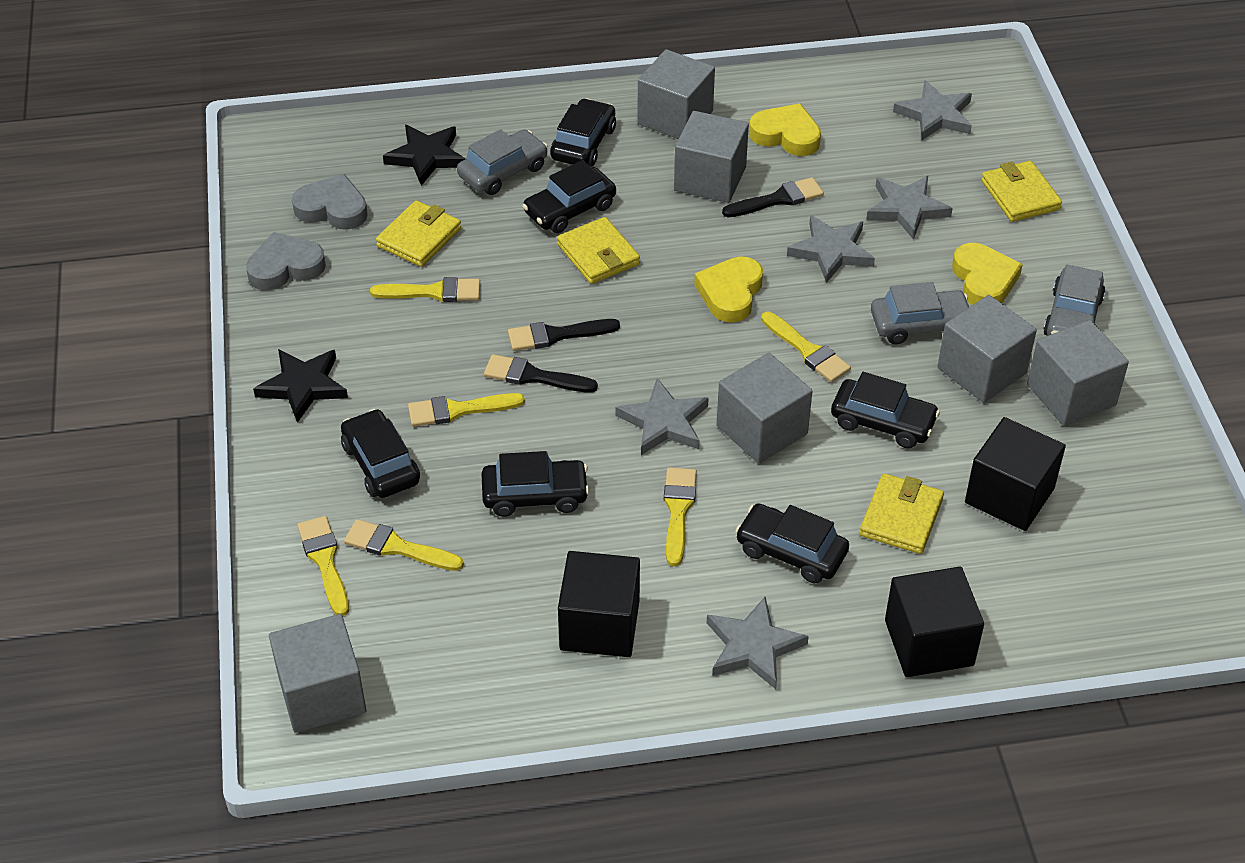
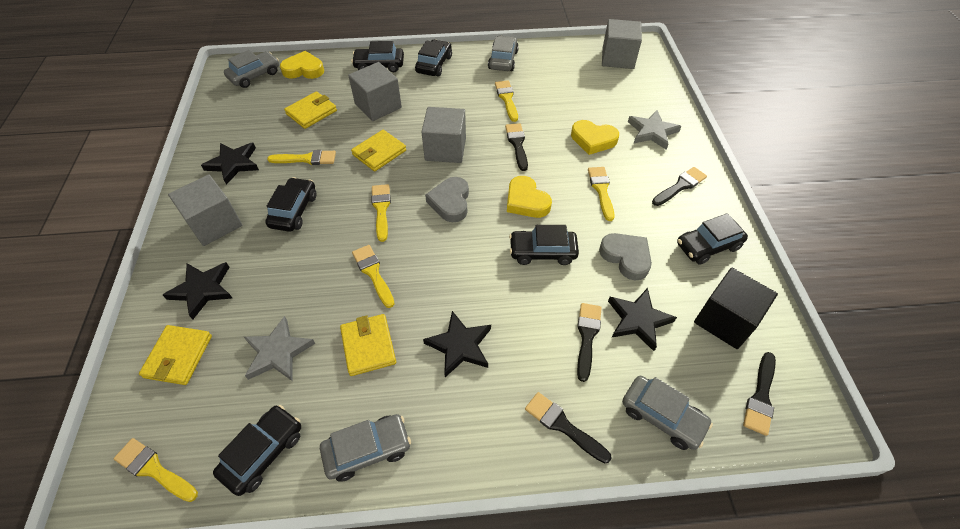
black brush: 3 -> 5
black cube: 3 -> 1
black star: 2 -> 4
grey car: 3 -> 4
grey cube: 6 -> 4
grey star: 5 -> 2

